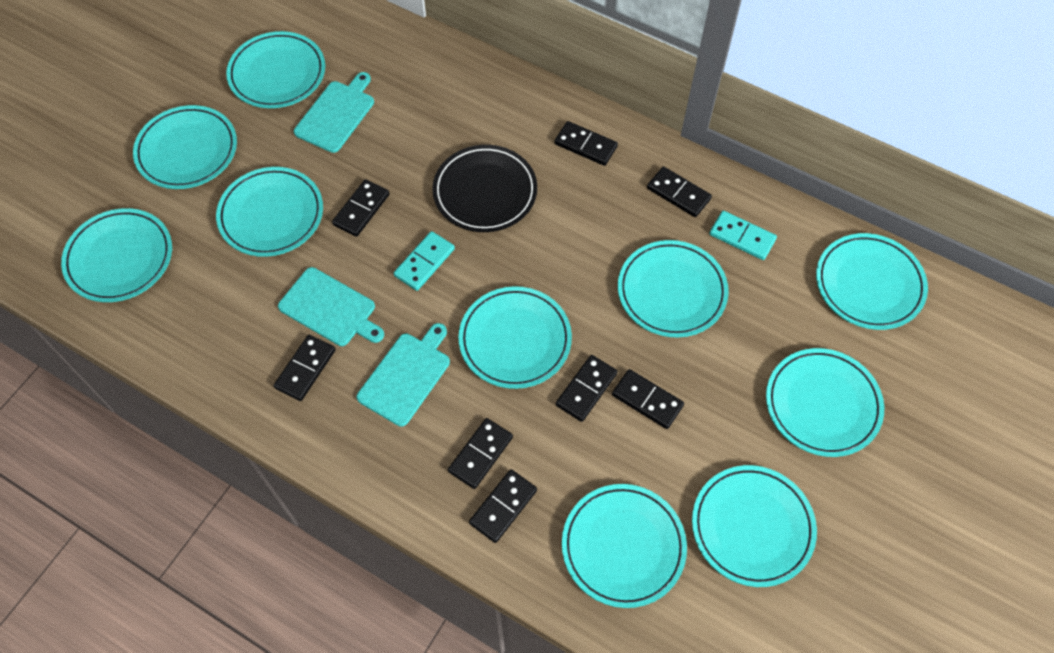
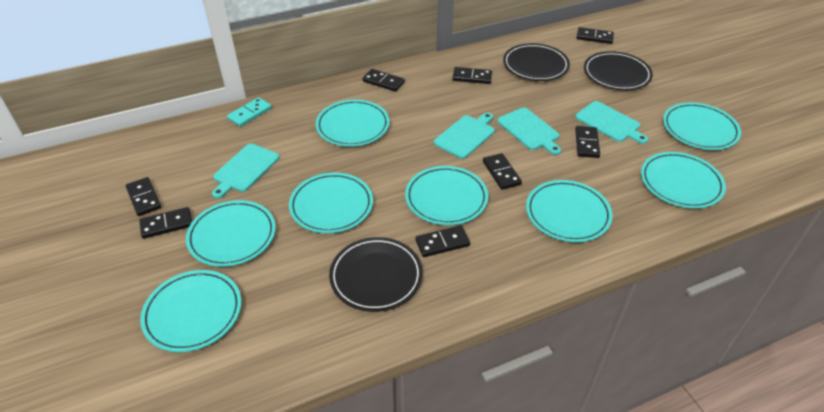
black plate: 1 -> 3
turquoise cutting board: 3 -> 4
turquoise domino: 2 -> 1
turquoise plate: 10 -> 8

